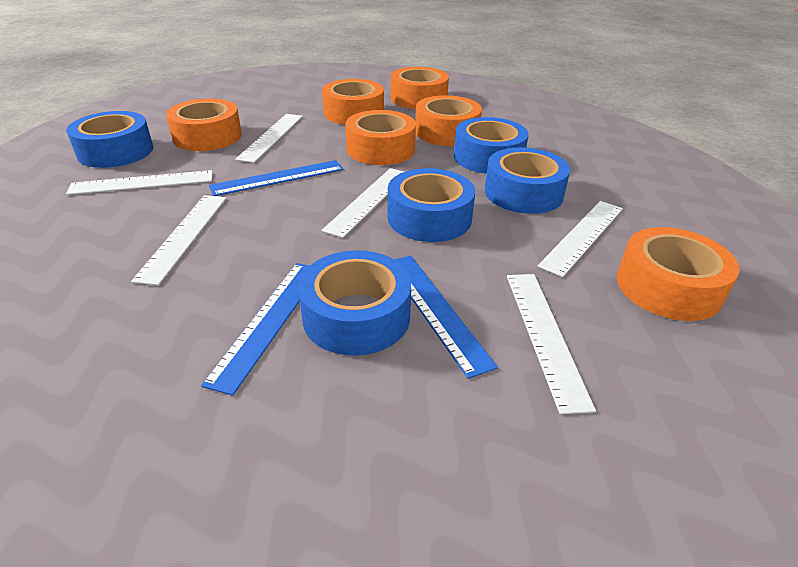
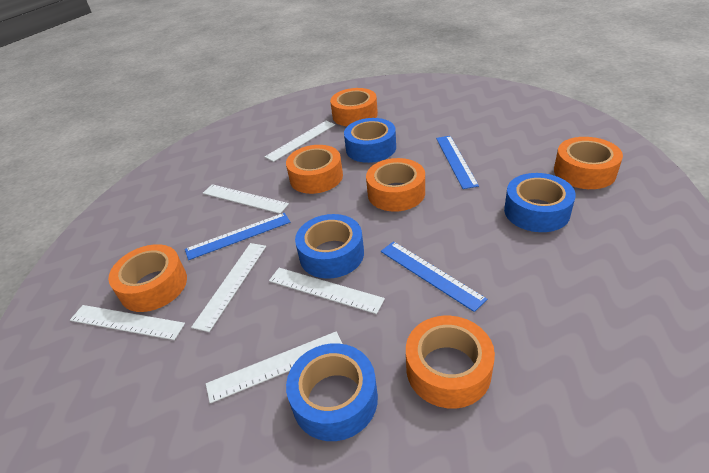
blue tape: 5 -> 4

